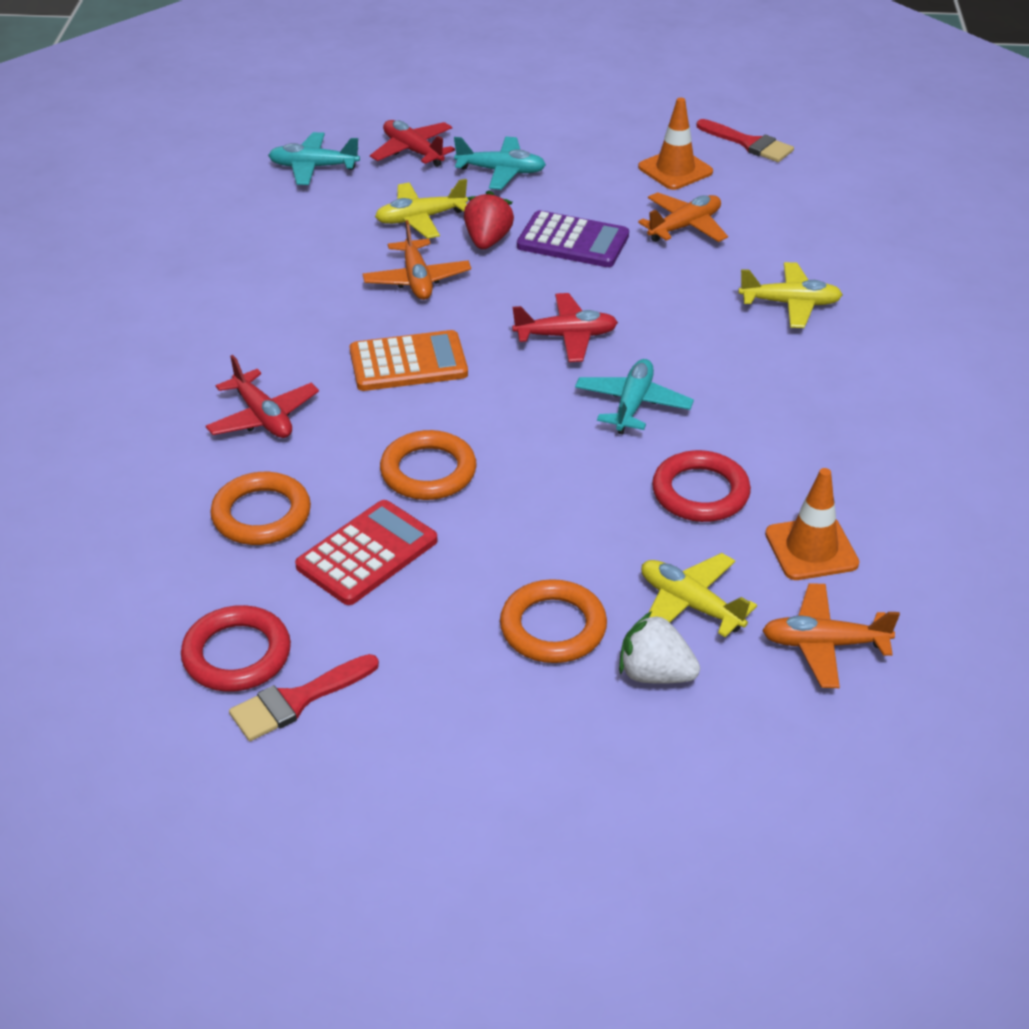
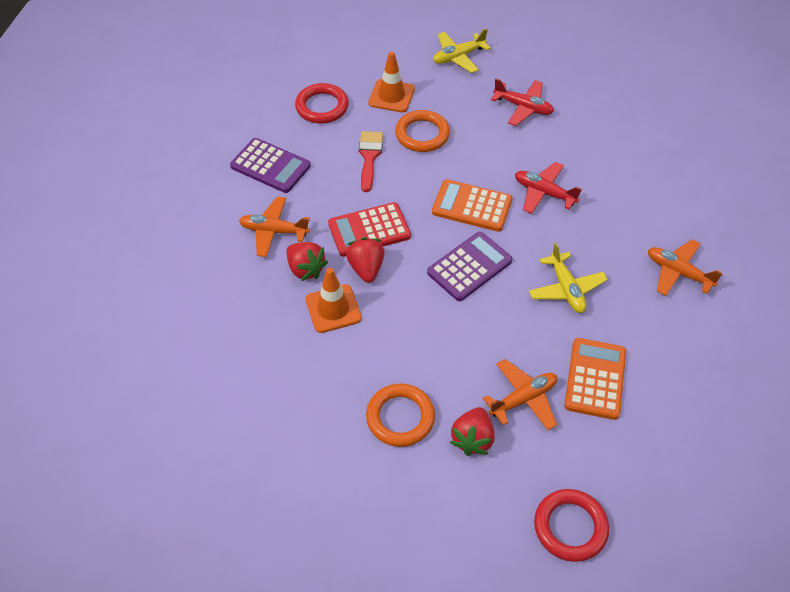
orange calculator: 1 -> 2
orange ring: 3 -> 2
purple calculator: 1 -> 2
red brush: 2 -> 1
red plane: 3 -> 2
red strawberry: 1 -> 3
turquoise plane: 3 -> 0
white strawberry: 1 -> 0
yellow plane: 3 -> 2

